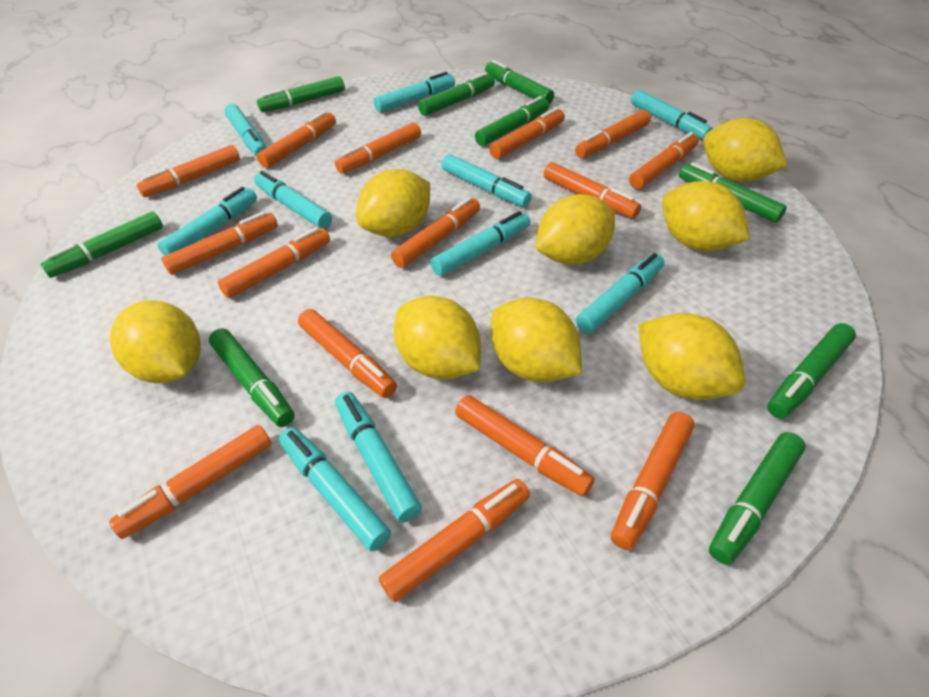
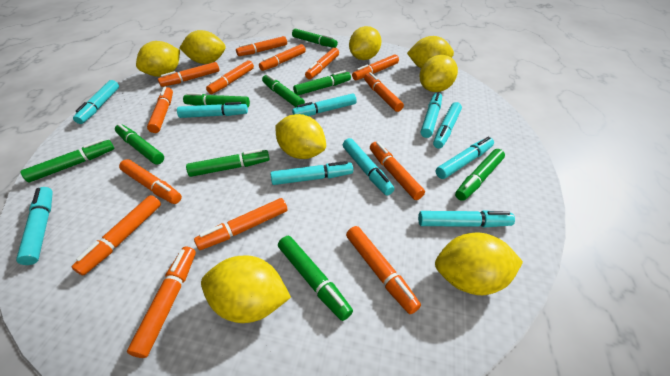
orange marker: 15 -> 14

